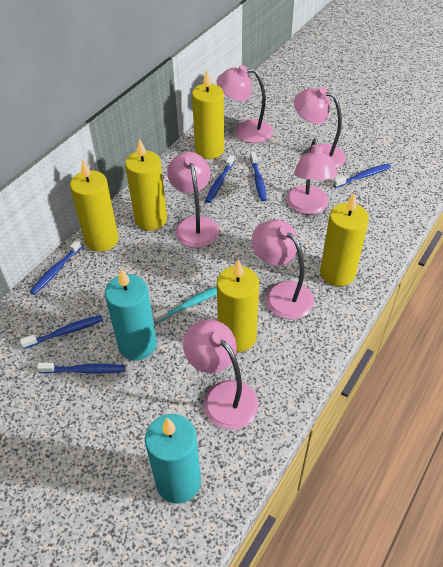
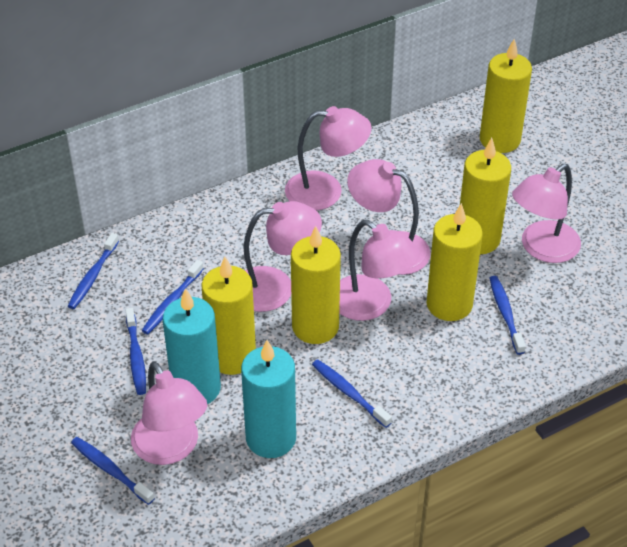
turquoise toothbrush: 1 -> 0

